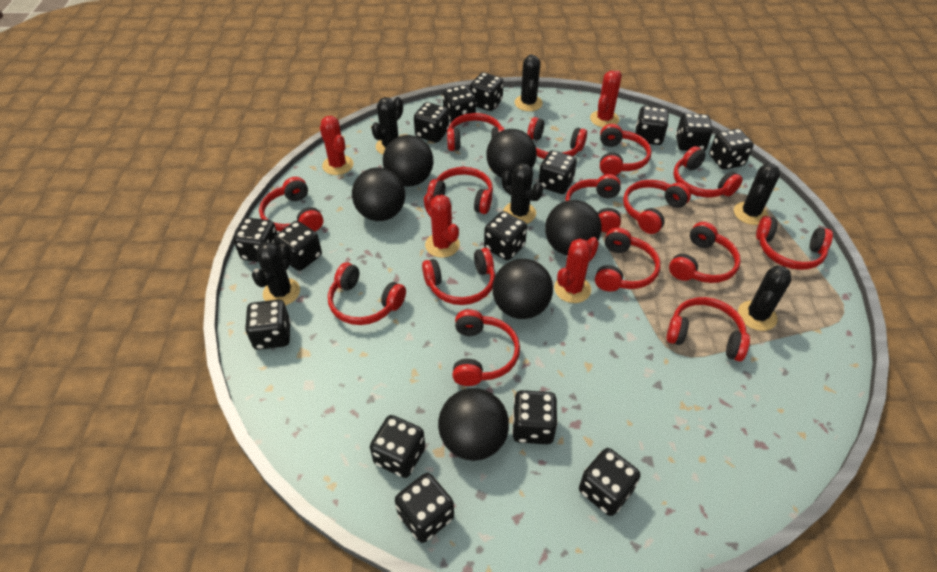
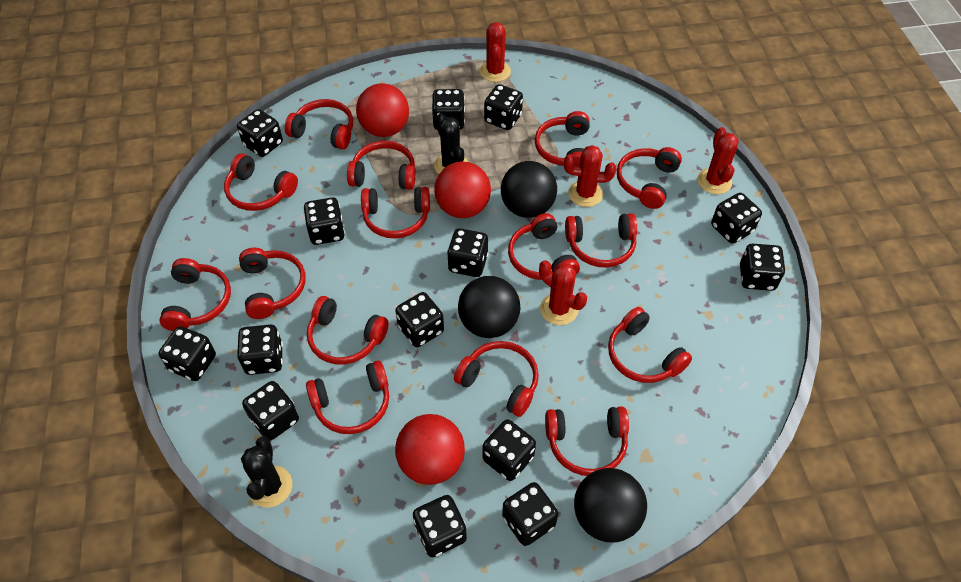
black ball: 6 -> 3
black cactus: 6 -> 2
black dice: 15 -> 14
red ball: 0 -> 3

